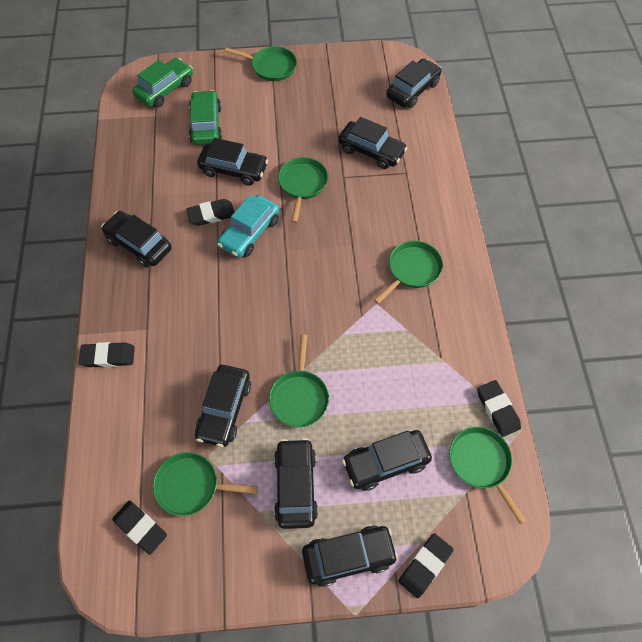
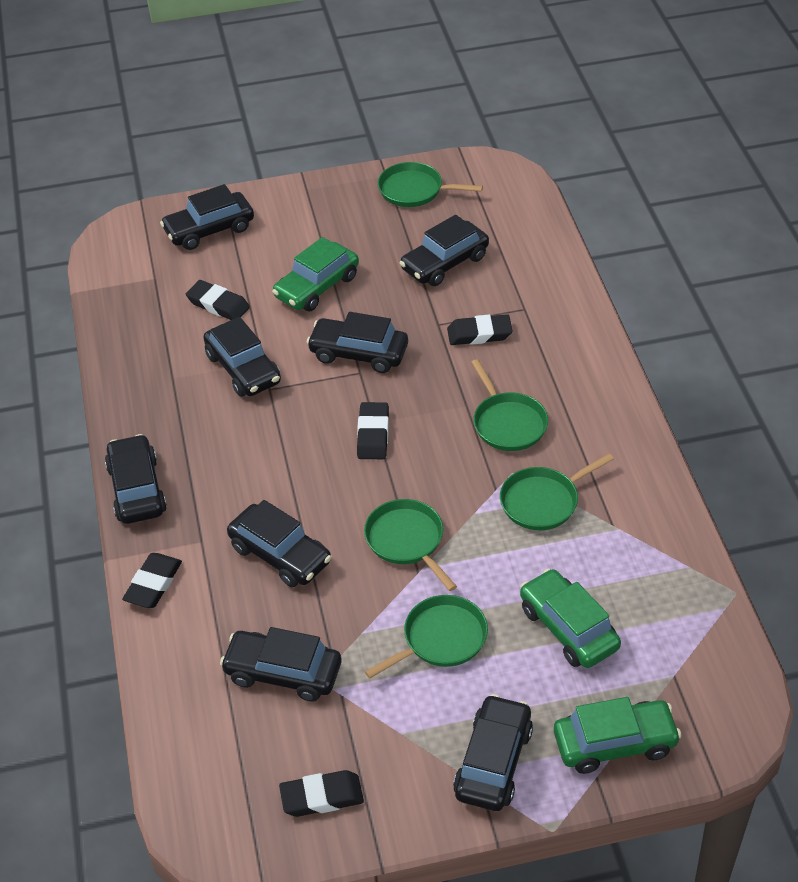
green car: 2 -> 3
green pan: 6 -> 5
turquoise car: 1 -> 0

